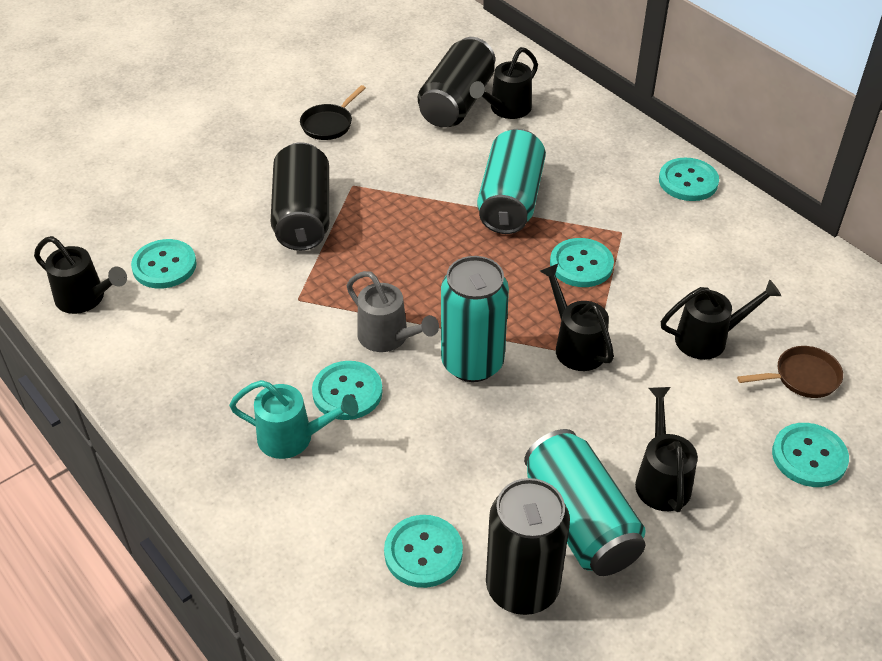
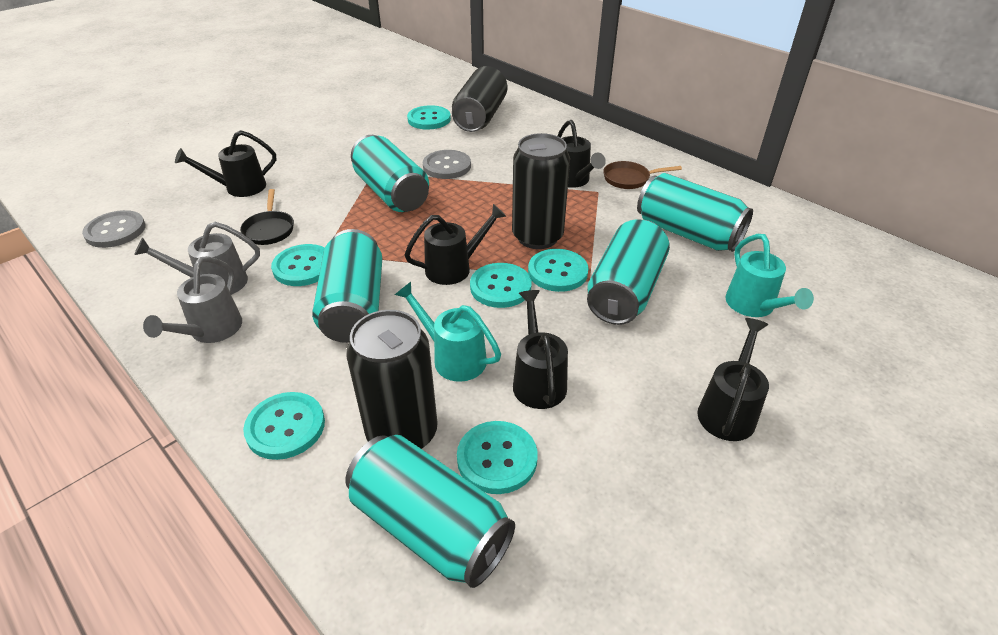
grey button: 0 -> 2
grey watering can: 1 -> 2
turquoise can: 3 -> 5
turquoise watering can: 1 -> 2

